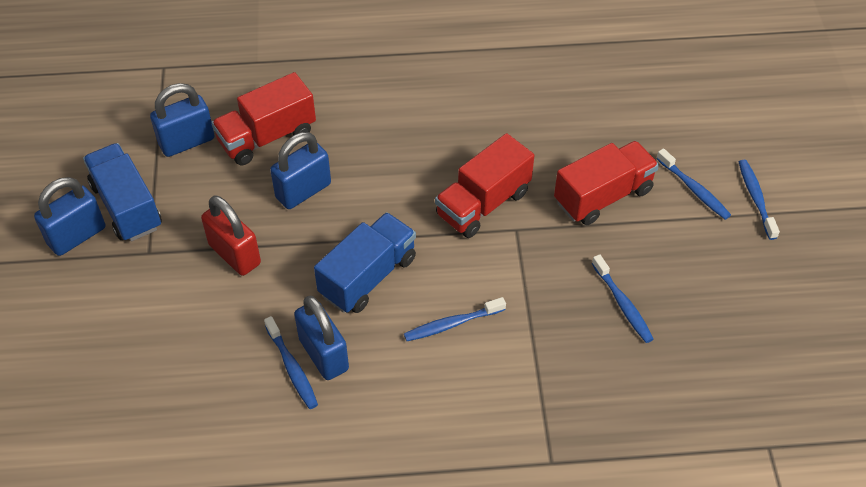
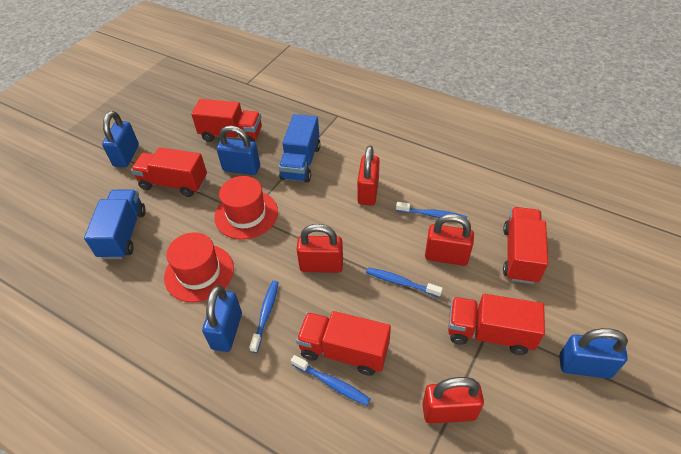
blue toothbrush: 5 -> 4
red hat: 0 -> 2
red padlock: 1 -> 4
red truck: 3 -> 5

